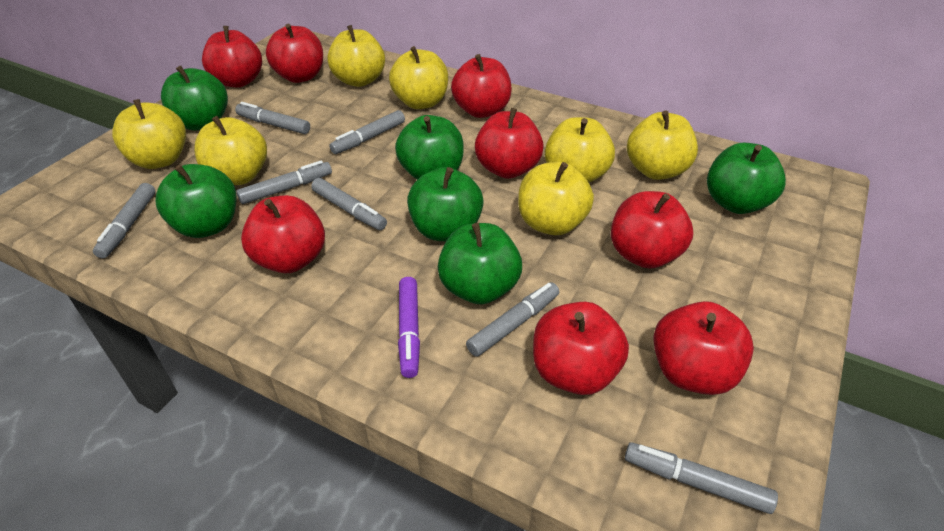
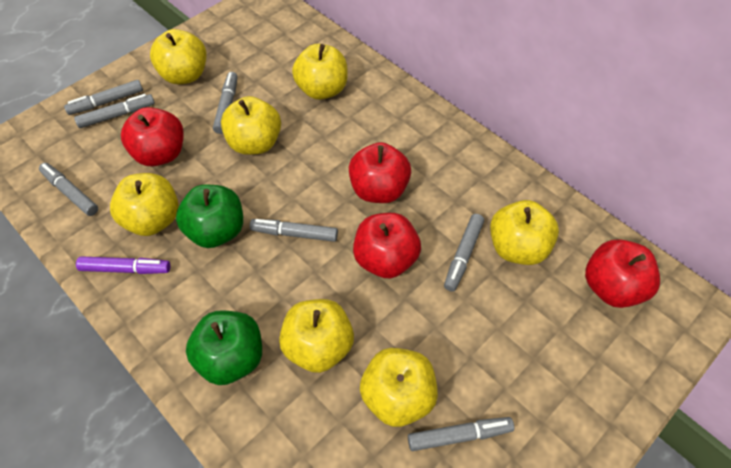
green apple: 6 -> 2
red apple: 8 -> 4

